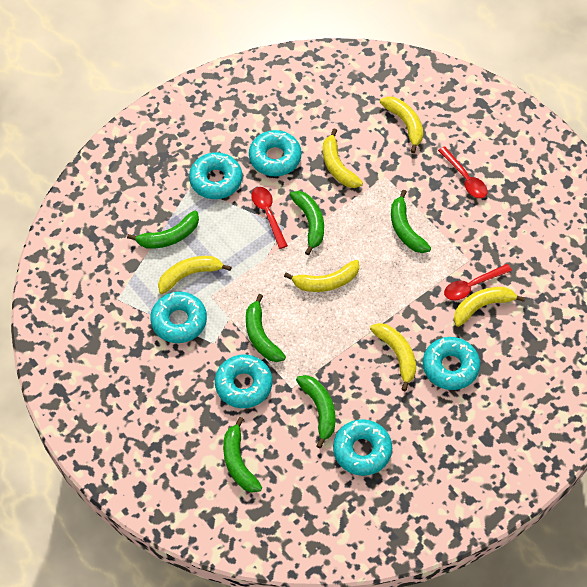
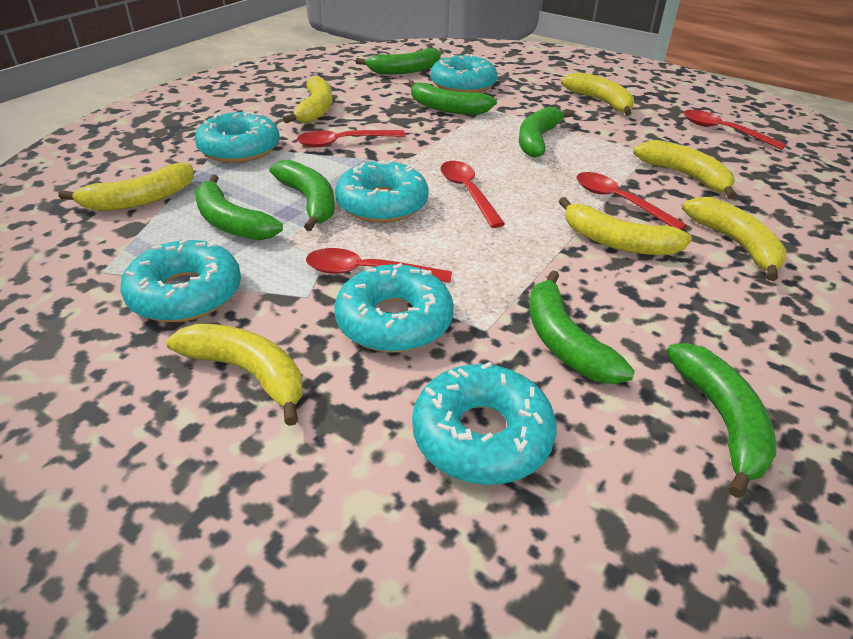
green banana: 6 -> 7
red spoon: 3 -> 5
yellow banana: 6 -> 7

